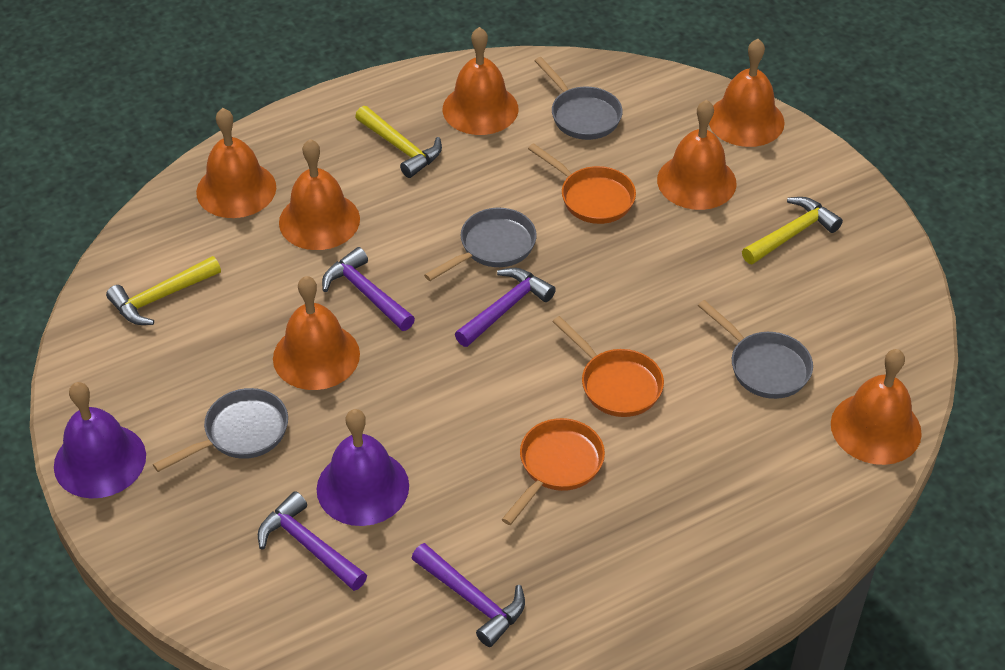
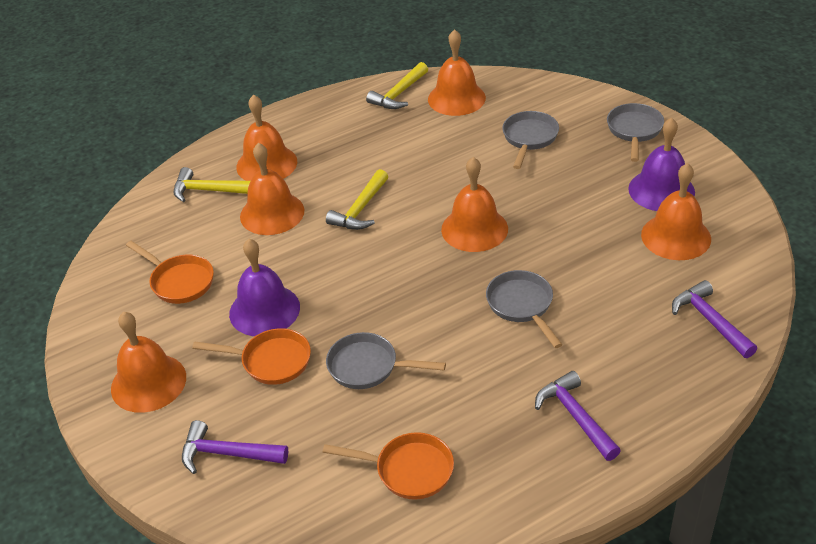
orange bell: 7 -> 6
purple hammer: 4 -> 3

